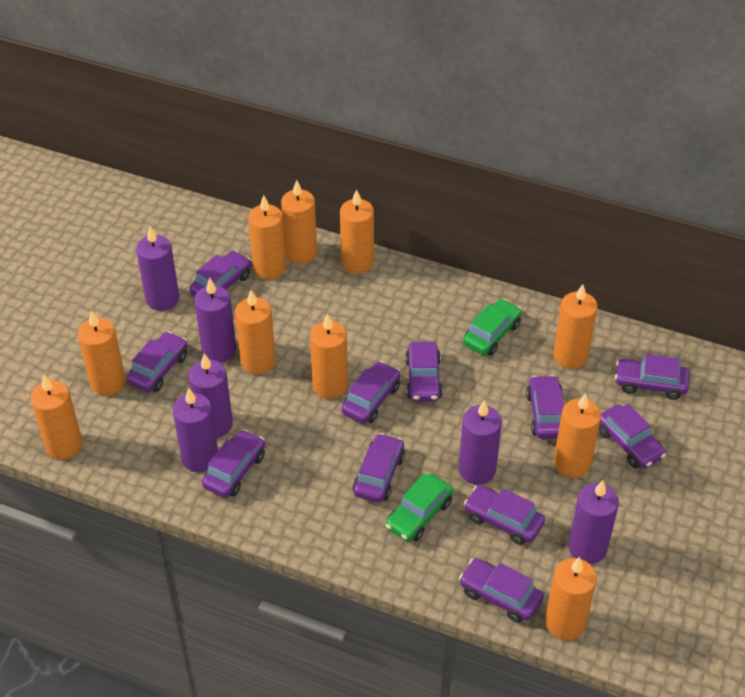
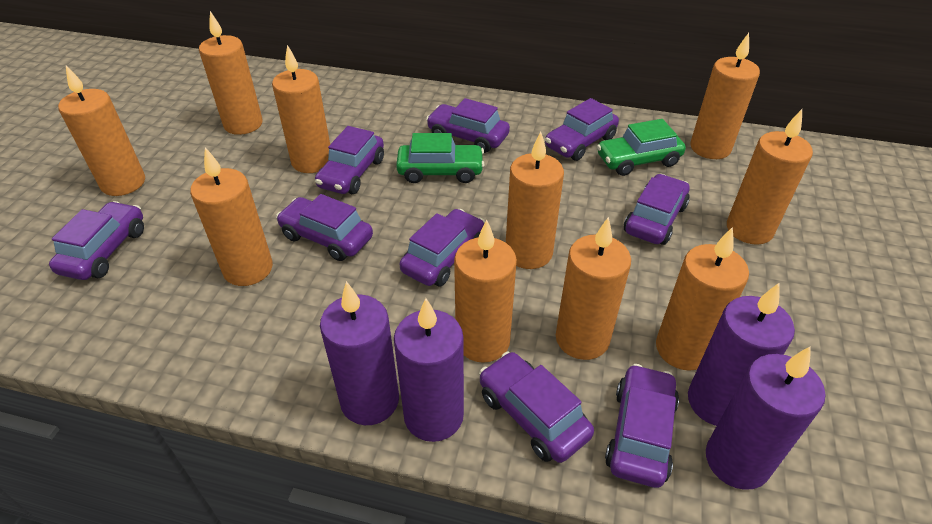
purple candle: 6 -> 4
purple car: 11 -> 9

